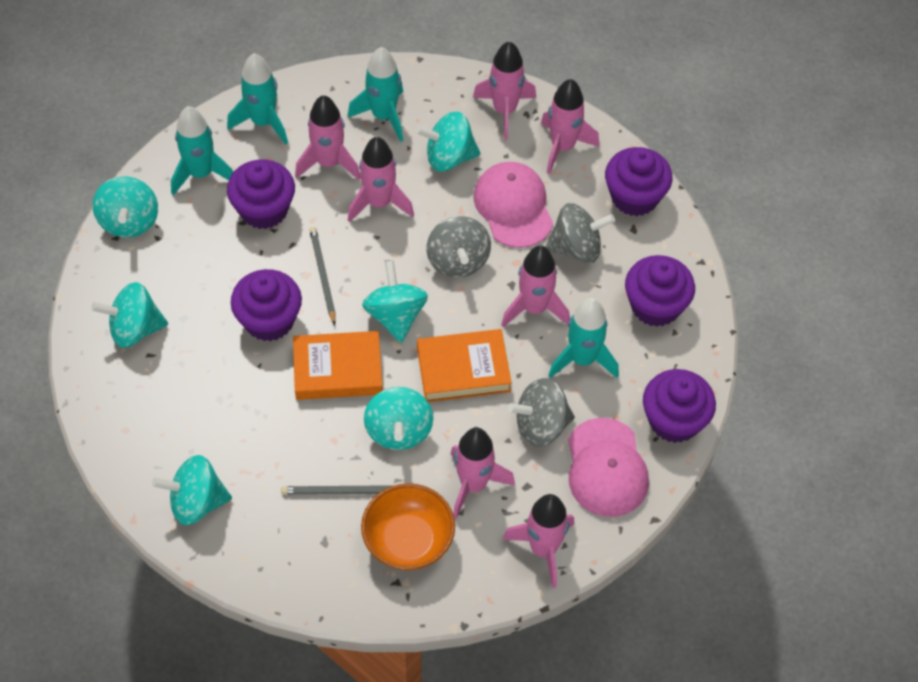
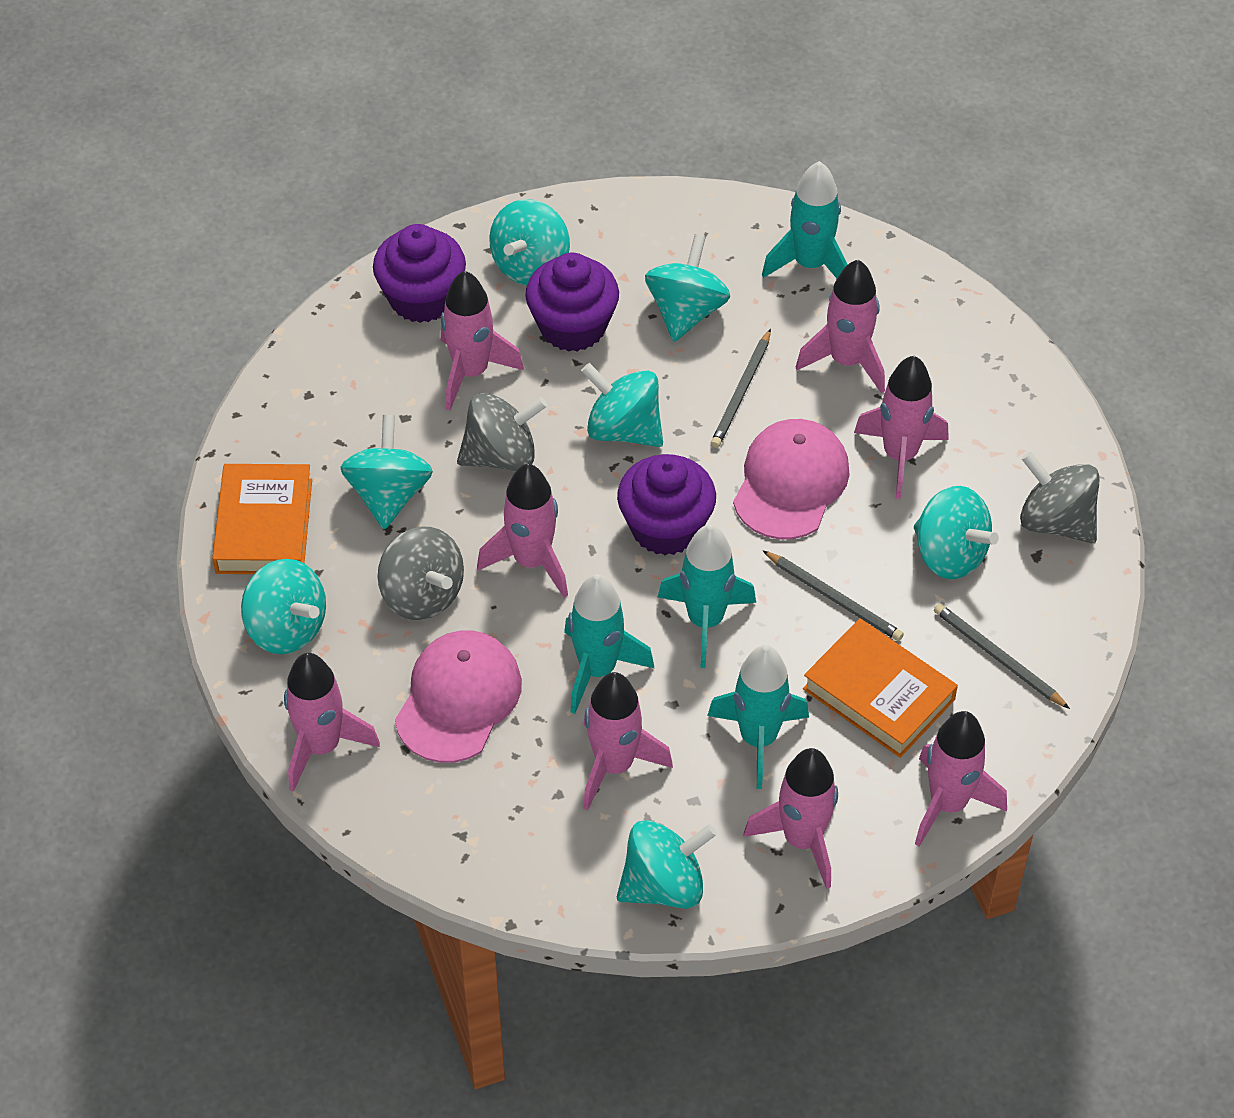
grey pencil: 2 -> 3
orange bowl: 1 -> 0
pink rocket: 7 -> 8
purple cupcake: 5 -> 3
turquoise spinning top: 6 -> 7

